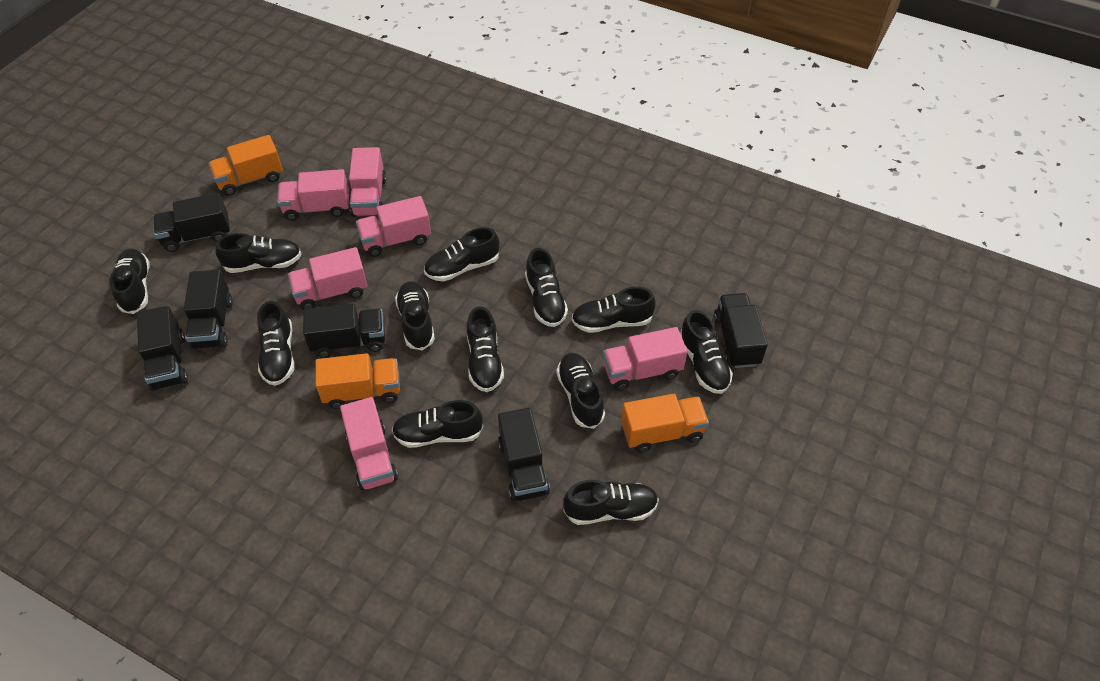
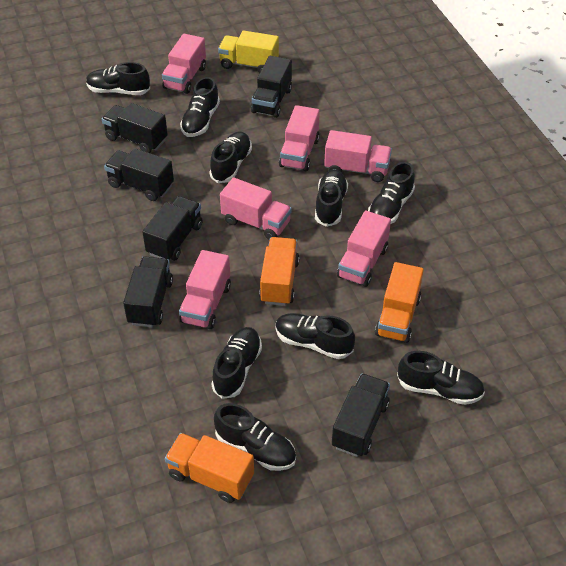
black shoe: 12 -> 9
yellow truck: 0 -> 1

